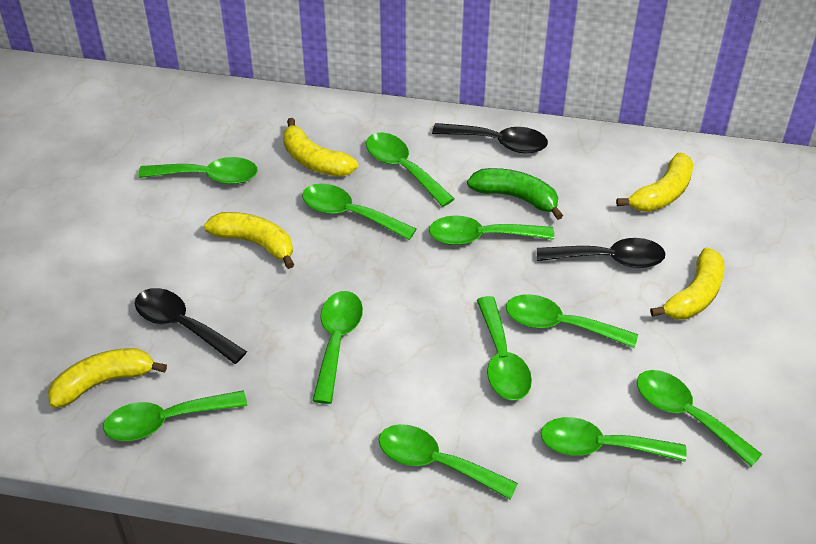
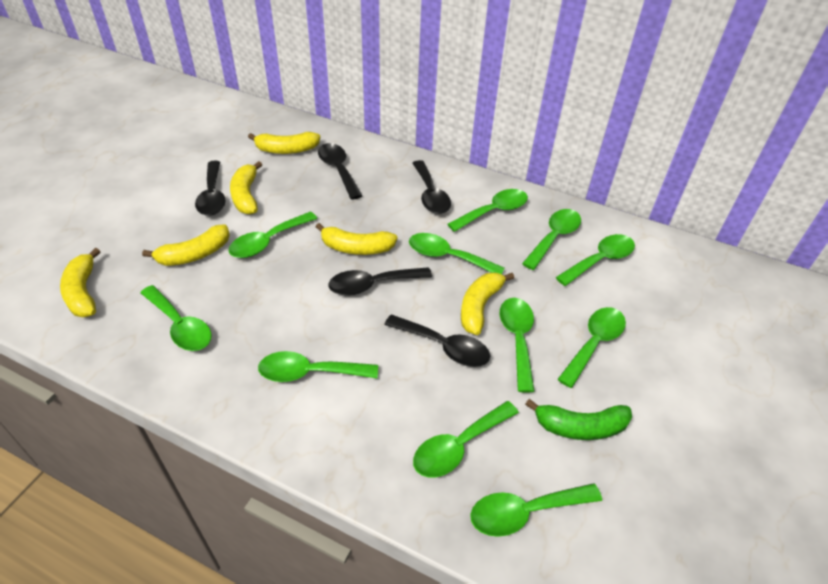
black spoon: 3 -> 5
yellow banana: 5 -> 6

